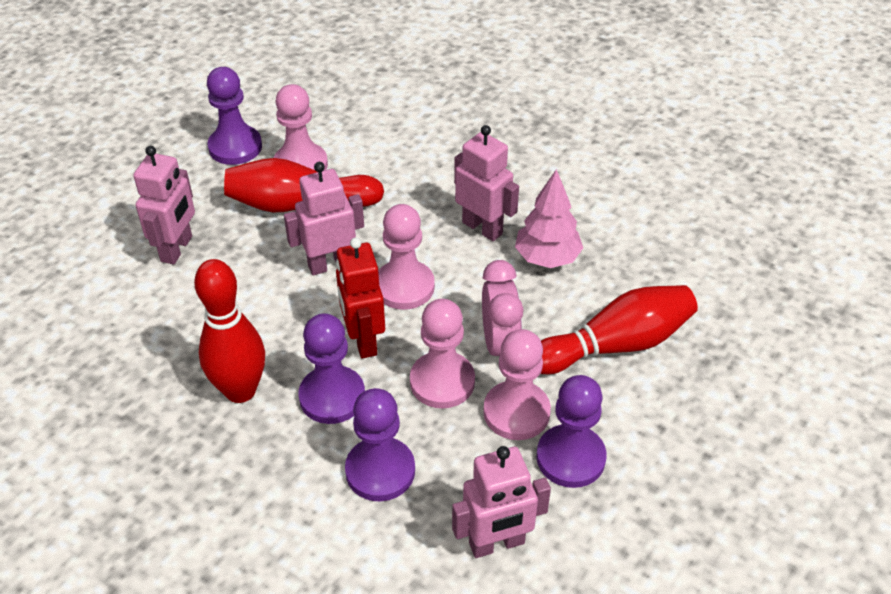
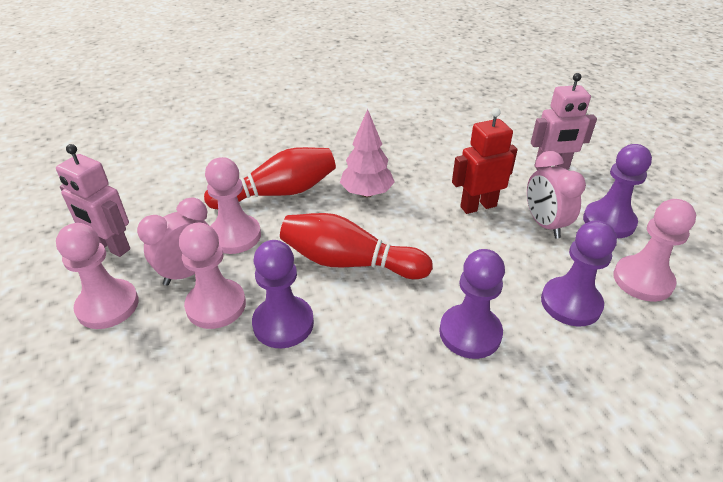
pink clock: 1 -> 2
pink robot: 4 -> 2
red bowling pin: 3 -> 2

